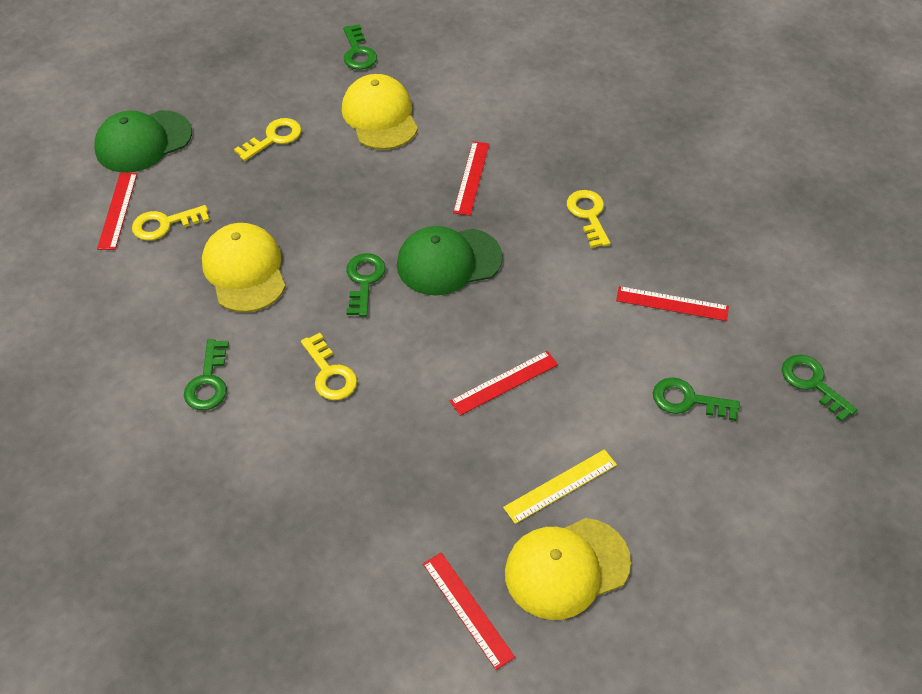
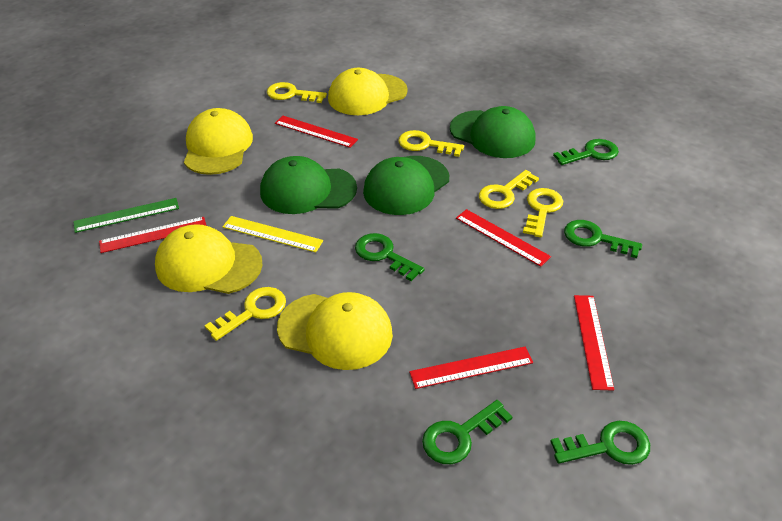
green cap: 2 -> 3
green ruler: 0 -> 1
yellow cap: 3 -> 4
yellow key: 4 -> 5

